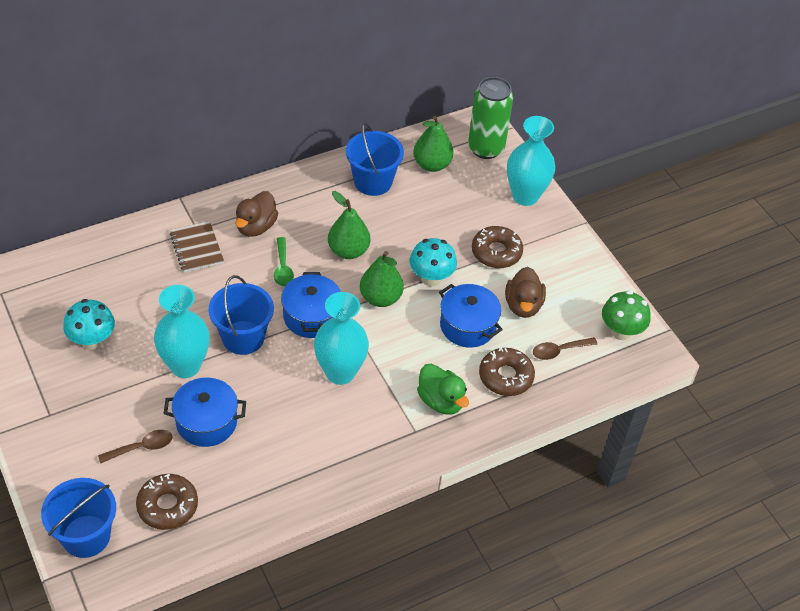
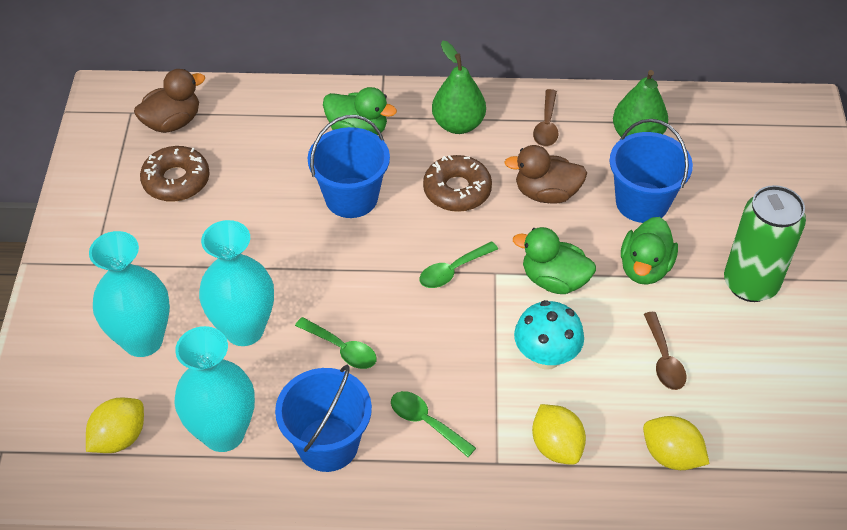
blue pot: 3 -> 0
brown donut: 3 -> 2
brown notebook: 1 -> 0
green duck: 1 -> 3
green mushroom: 1 -> 0
green pear: 3 -> 2
green spoon: 1 -> 3
turquoise mushroom: 2 -> 1
yellow lemon: 0 -> 3

